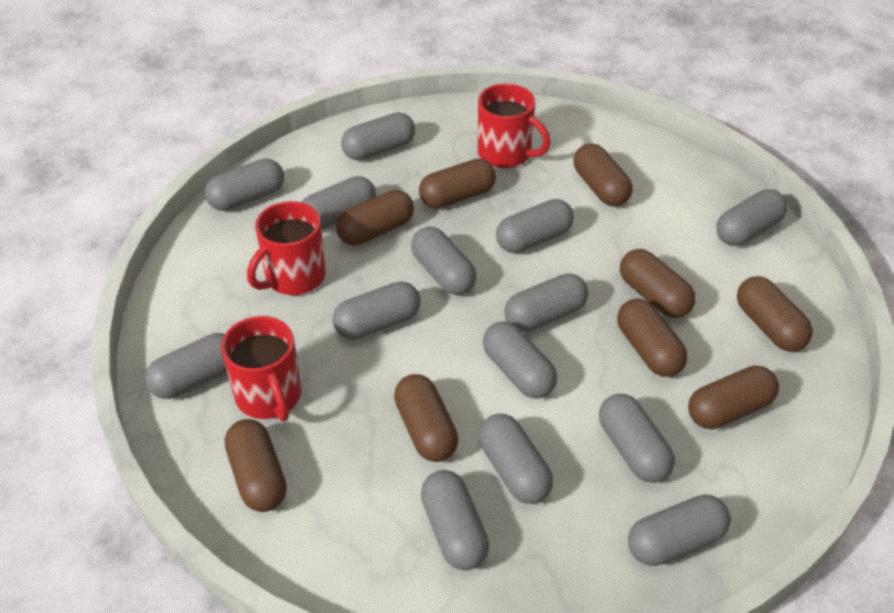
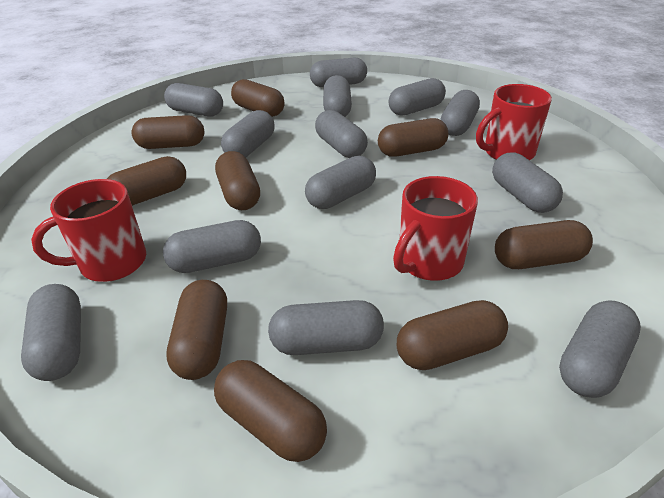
grey capsule: 14 -> 13

